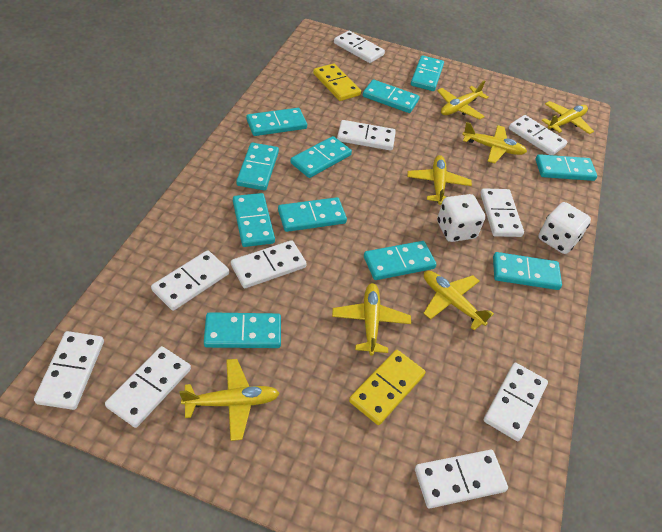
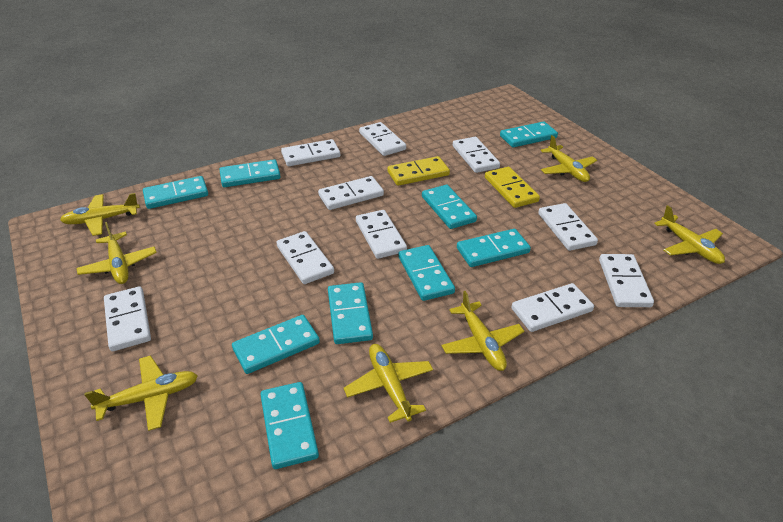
turquoise domino: 11 -> 9
white dice: 2 -> 0

